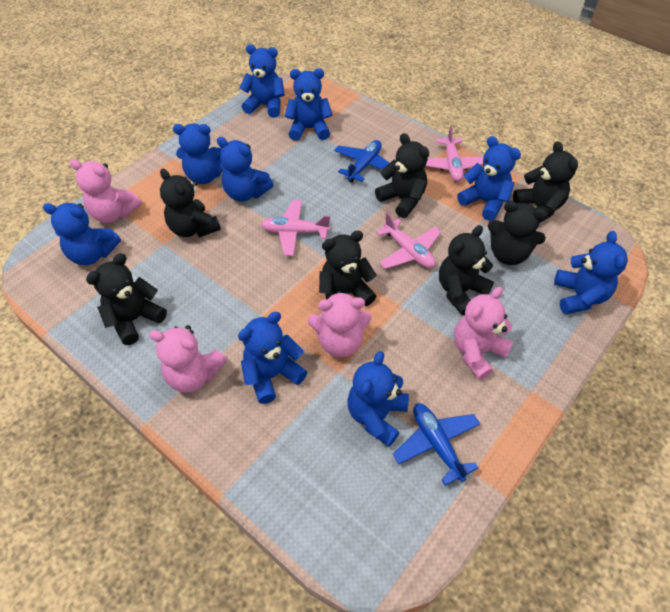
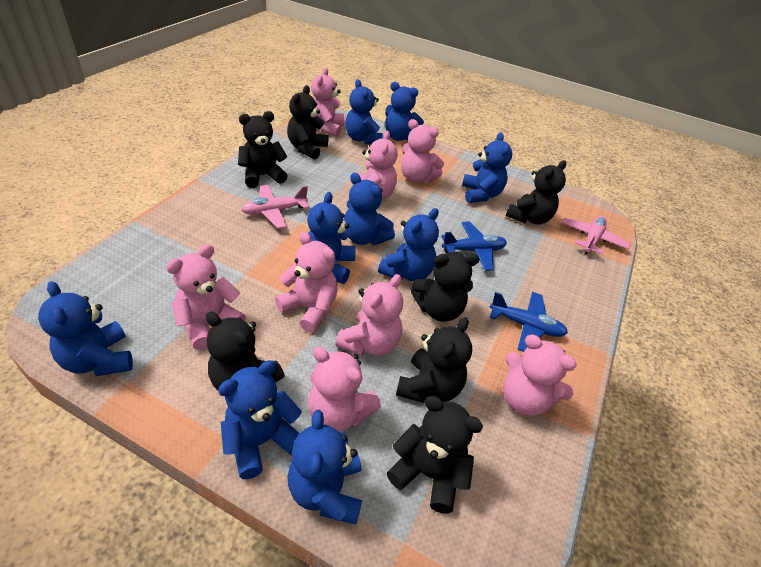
pink plane: 3 -> 2
pink teddy bear: 4 -> 8

